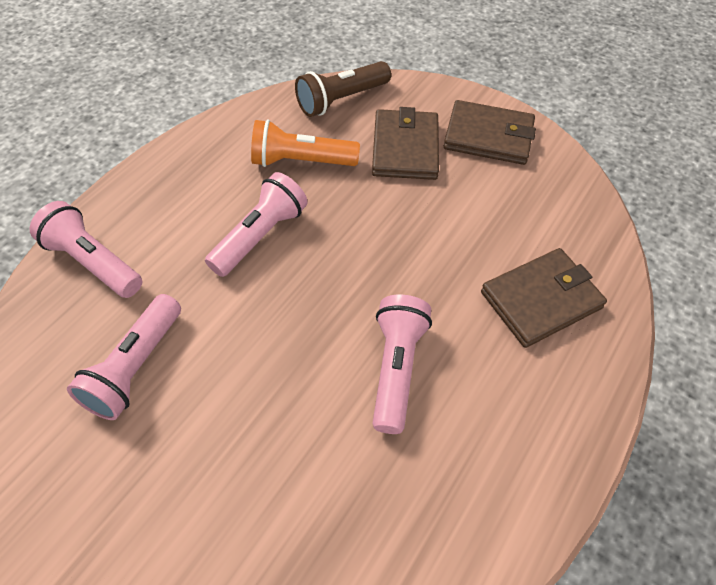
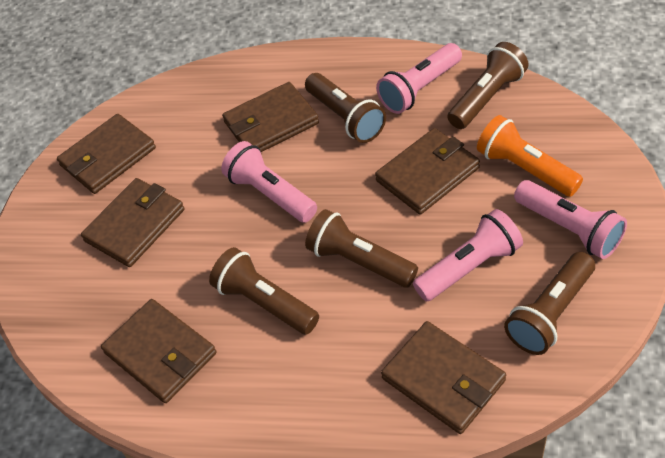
brown flashlight: 1 -> 5
brown wallet: 3 -> 6

